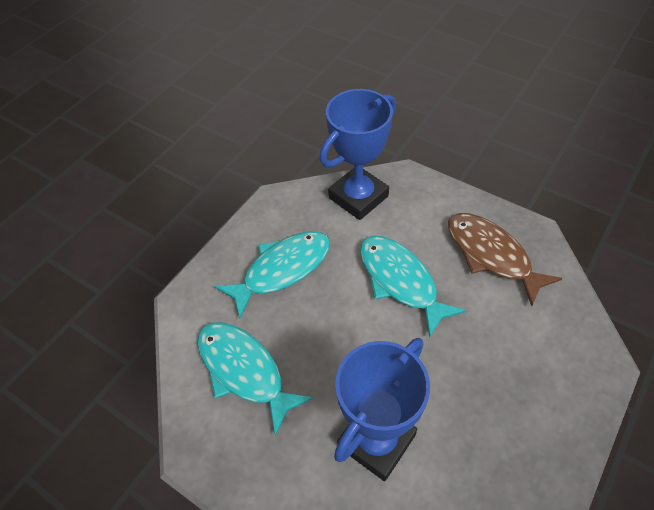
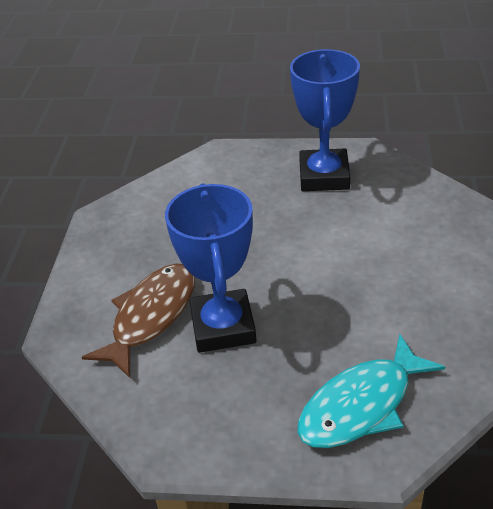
turquoise fish: 3 -> 1

